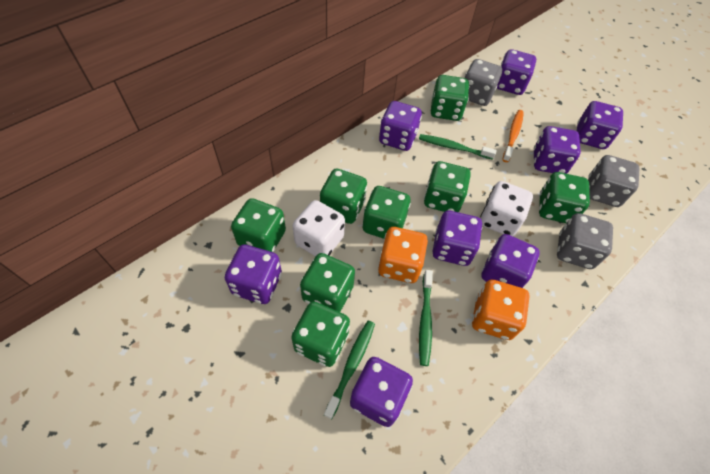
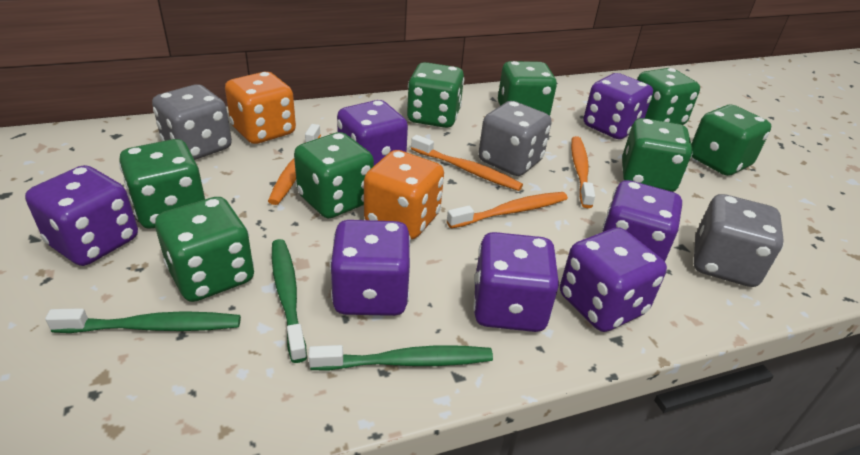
orange toothbrush: 1 -> 4
purple dice: 8 -> 7
white dice: 2 -> 0

